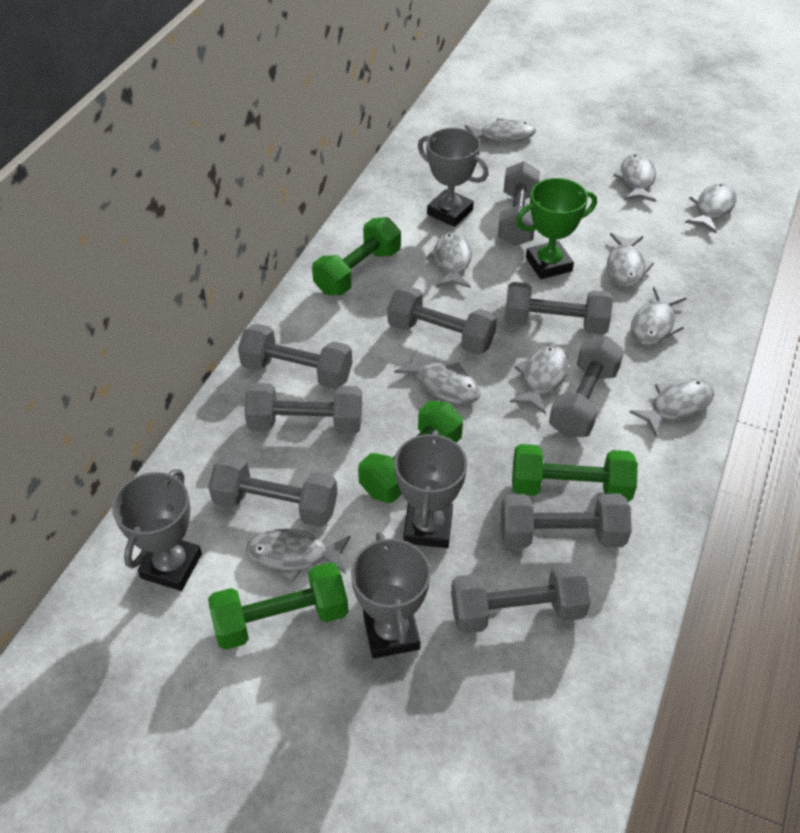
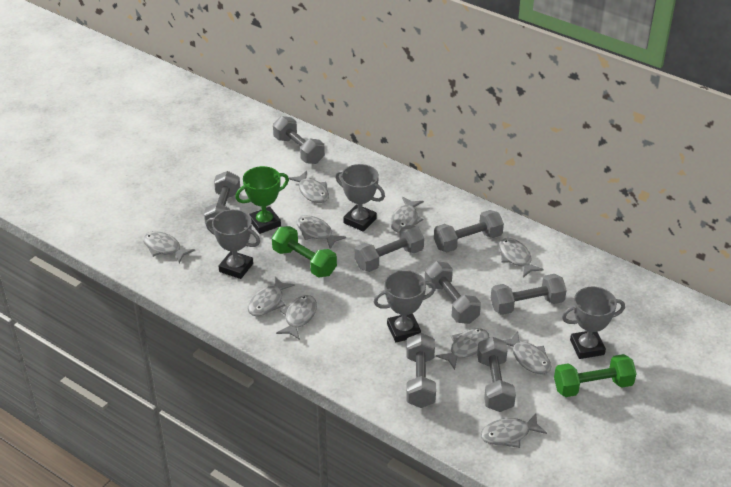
green dumbbell: 4 -> 2
grey dumbbell: 9 -> 8

